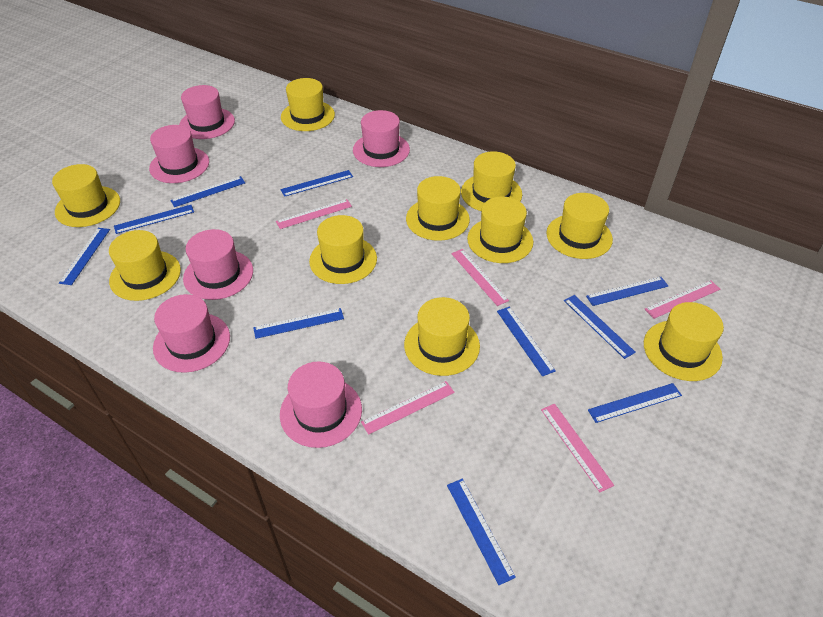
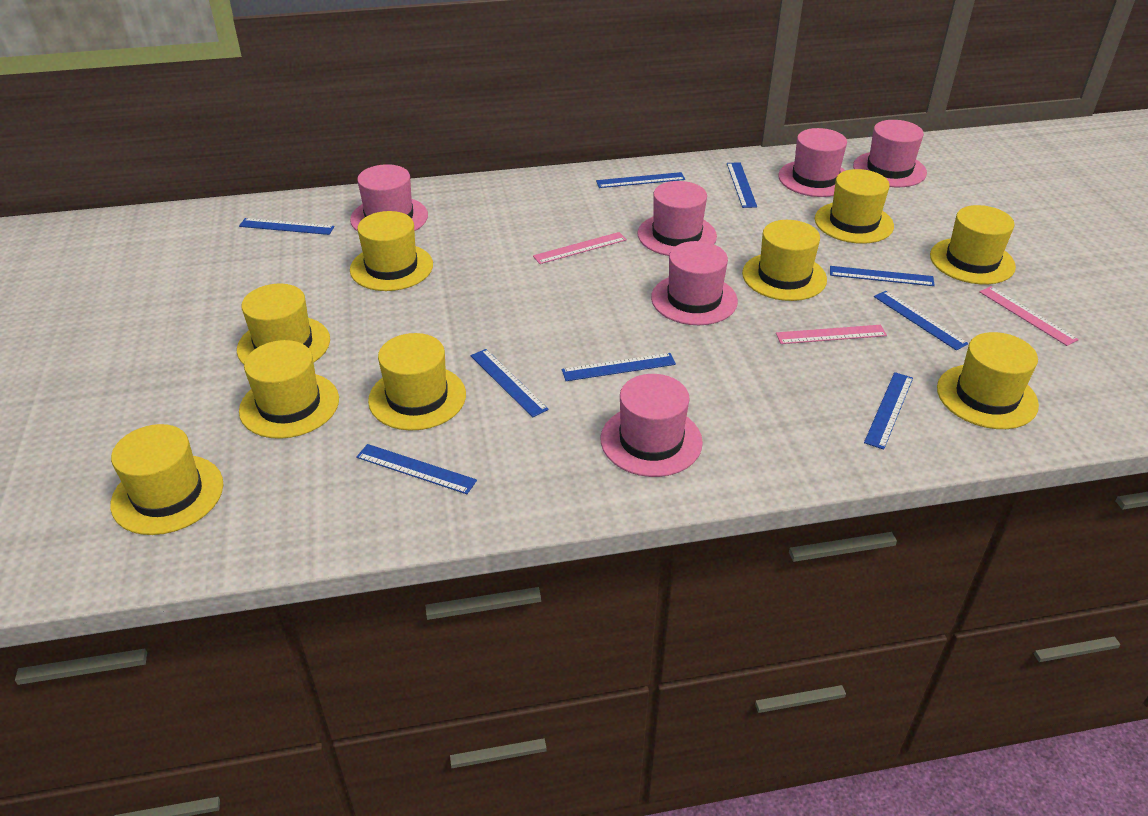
blue ruler: 10 -> 9
pink ruler: 5 -> 3
yellow hat: 10 -> 9

